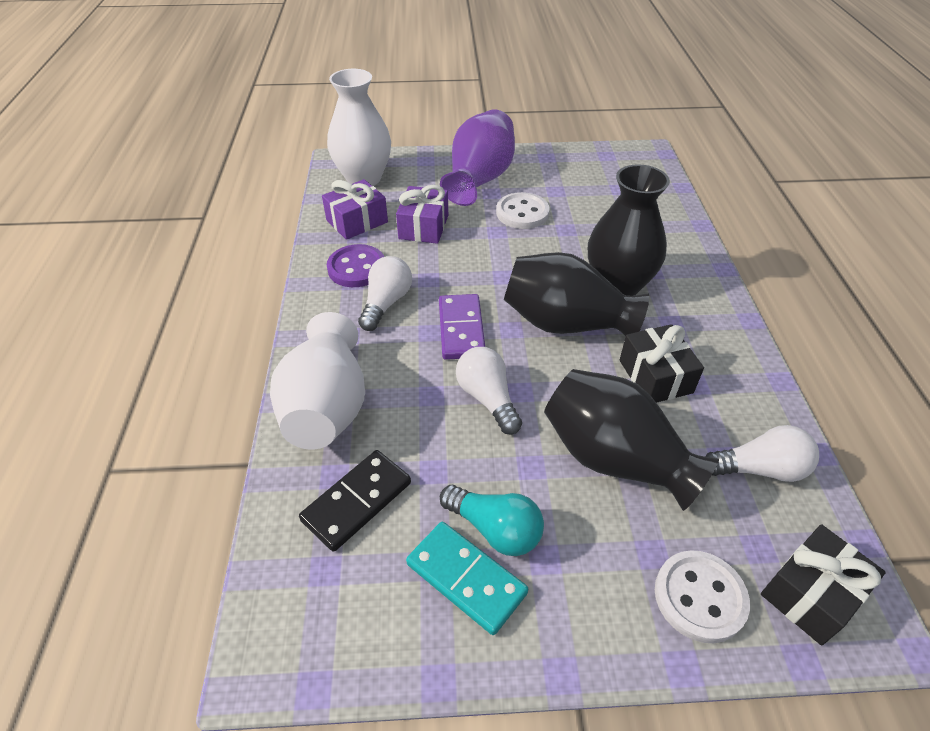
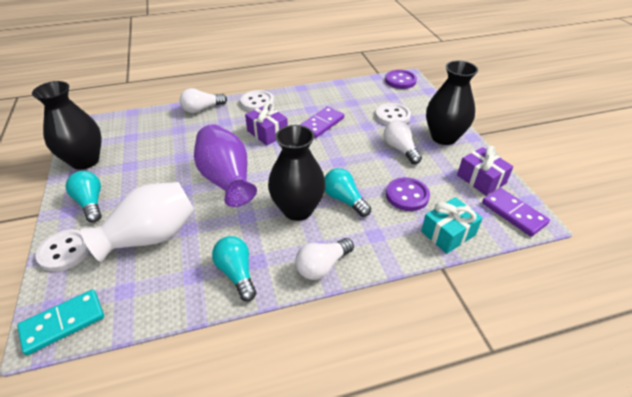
black domino: 1 -> 0
black gift: 2 -> 0
purple button: 1 -> 2
purple domino: 1 -> 2
turquoise gift: 0 -> 1
turquoise light bulb: 1 -> 3
white button: 2 -> 3
white vase: 2 -> 1

